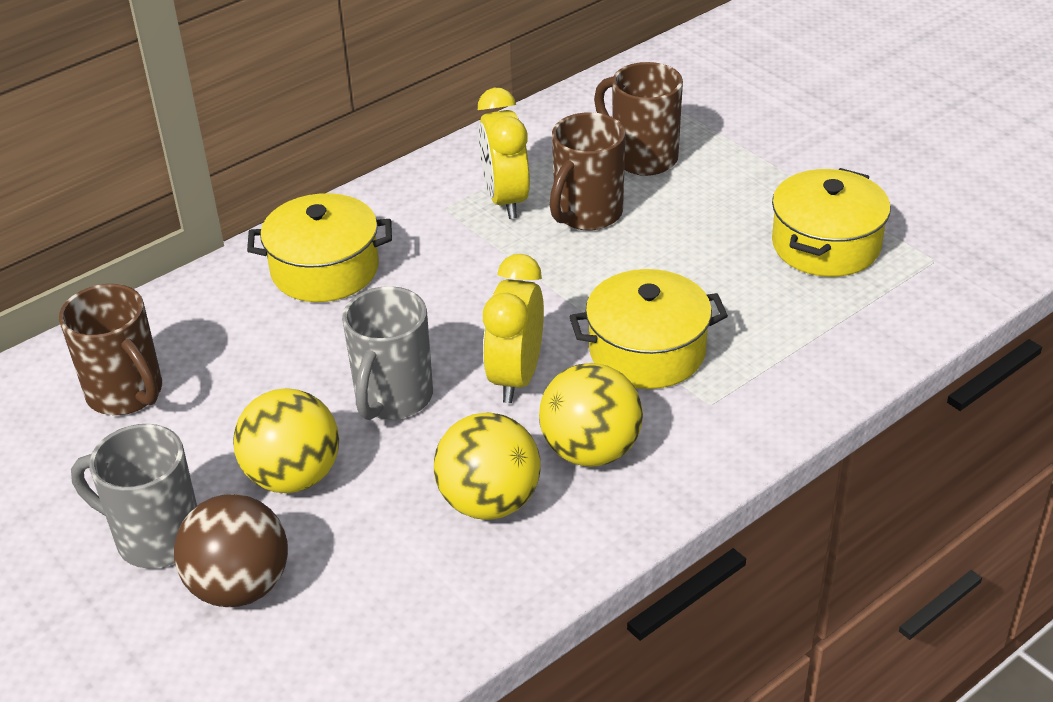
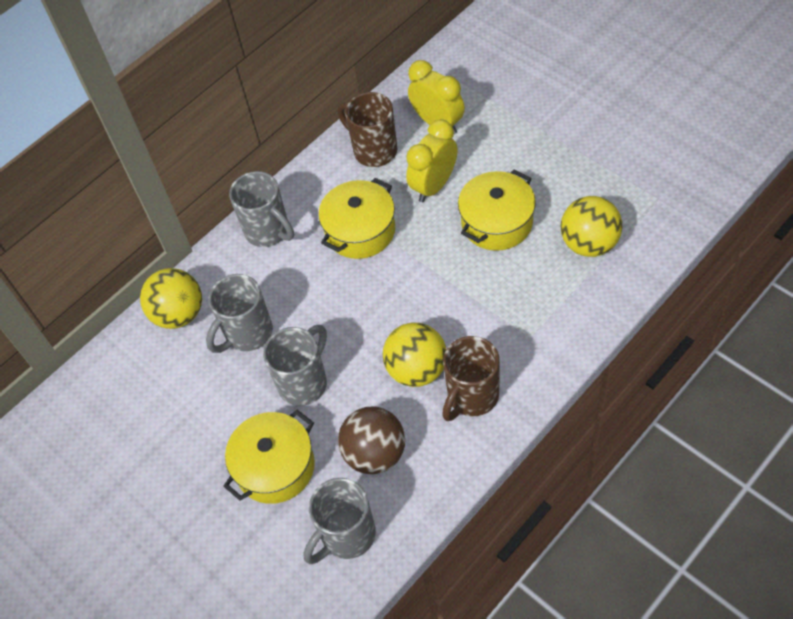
brown mug: 3 -> 2
grey mug: 2 -> 4

